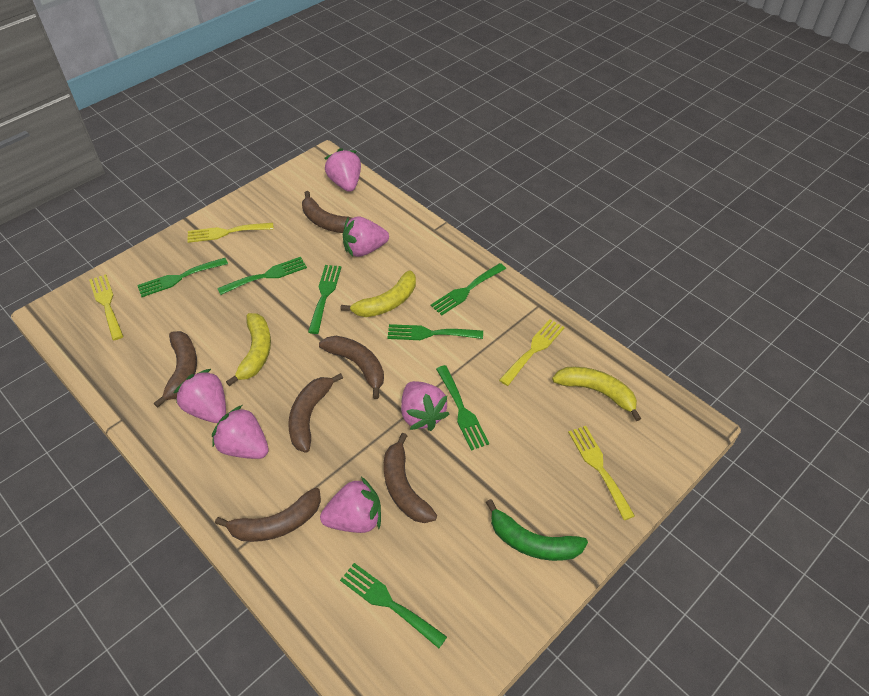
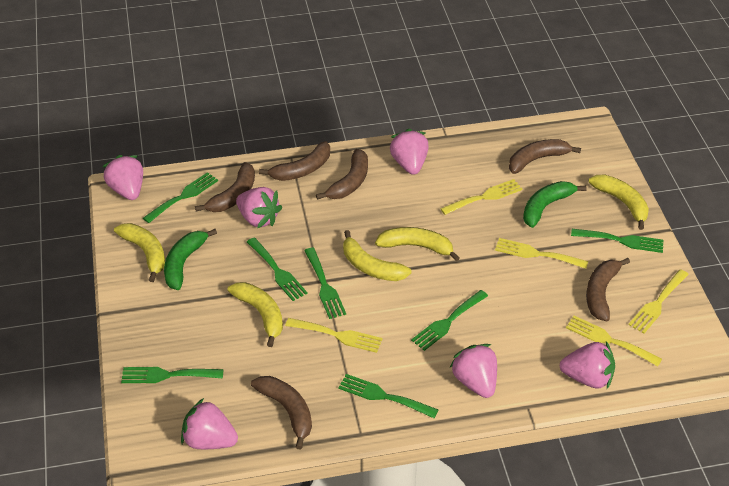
green banana: 1 -> 2
yellow banana: 3 -> 5
yellow fork: 4 -> 5

